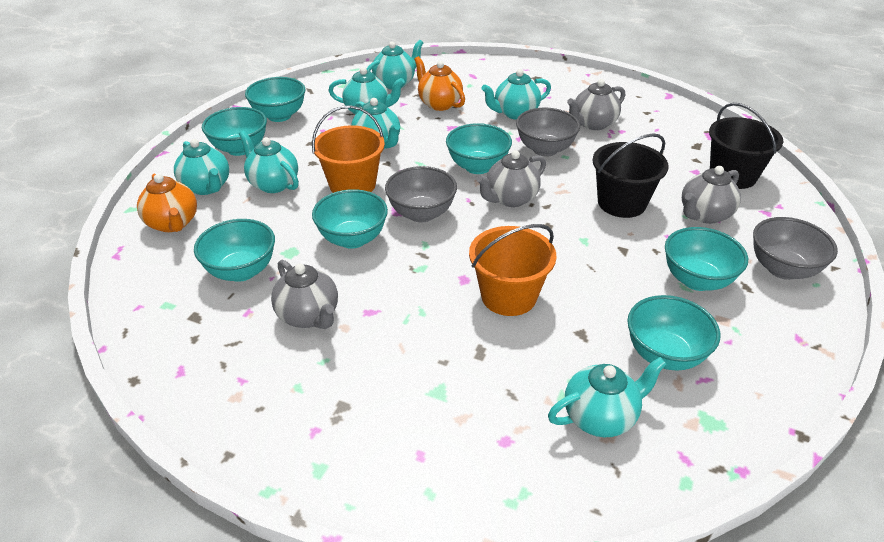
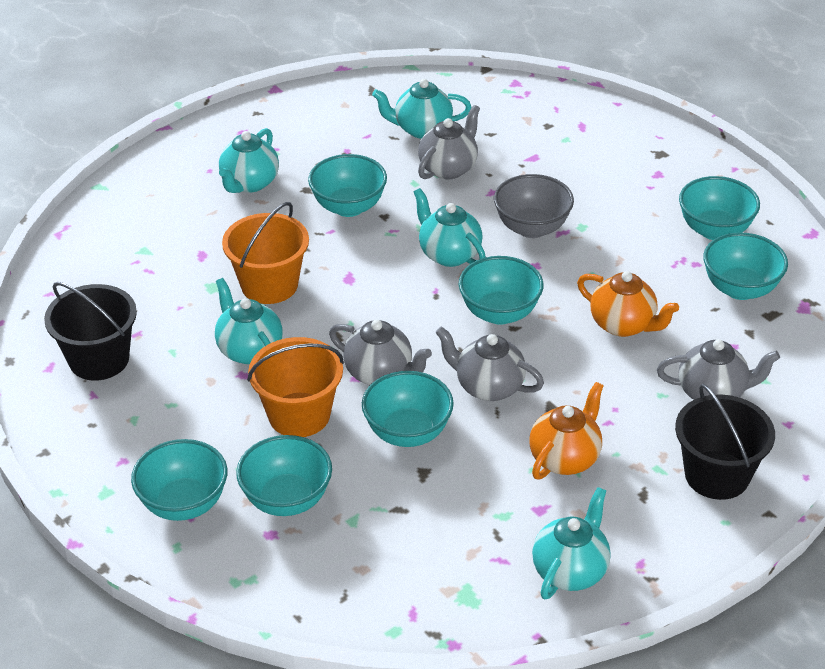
grey bowl: 3 -> 1
turquoise teapot: 7 -> 5

